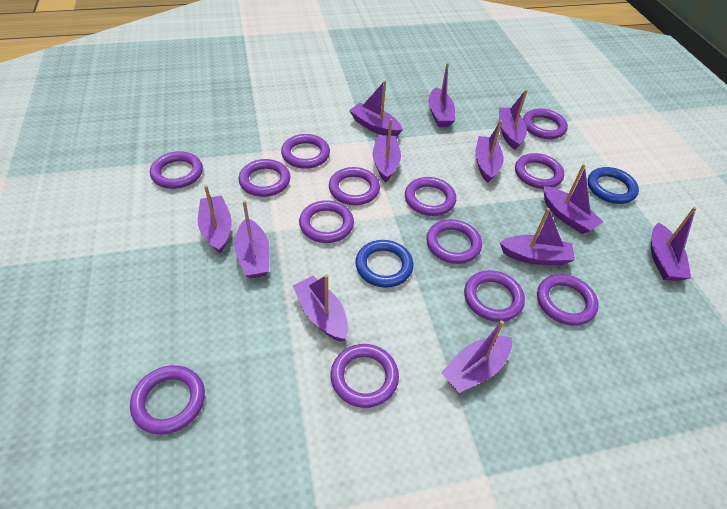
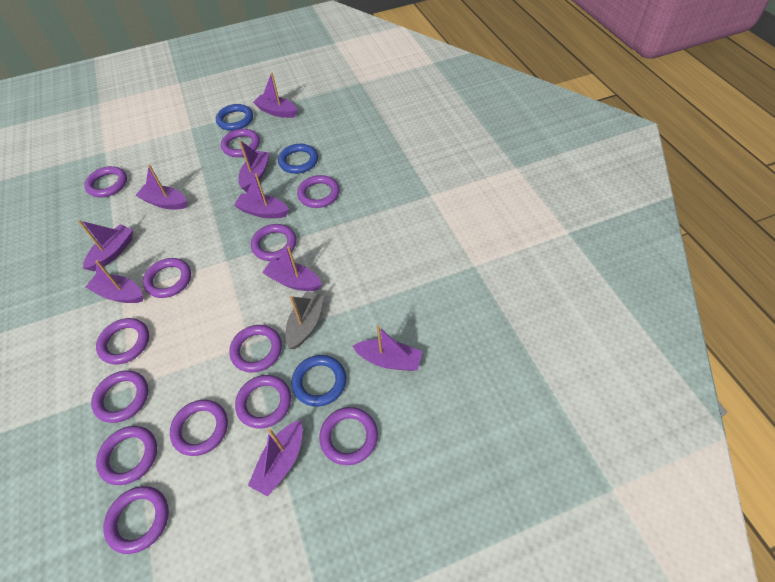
blue ring: 2 -> 3
grey boat: 0 -> 1
purple boat: 12 -> 9

